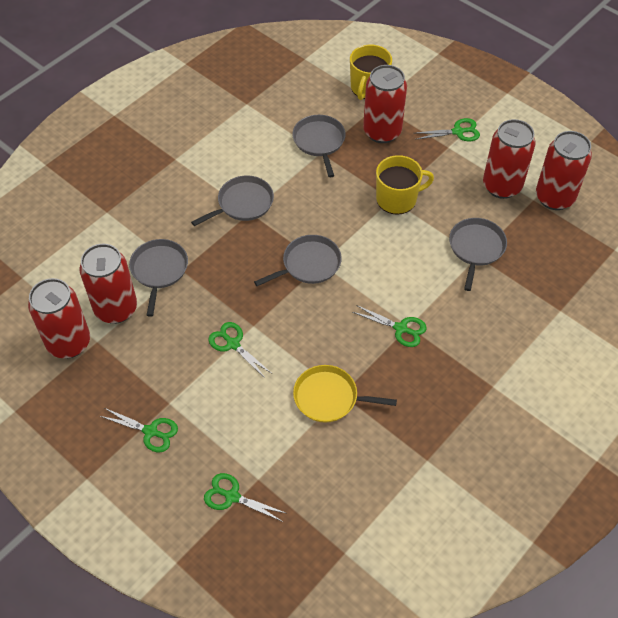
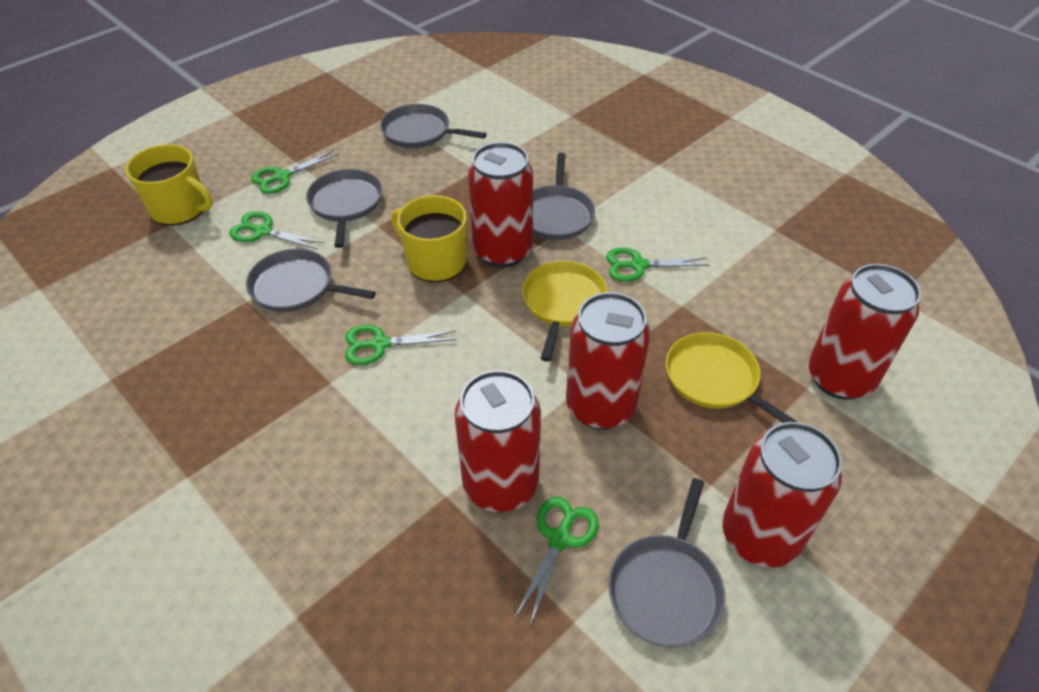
yellow pan: 1 -> 2

